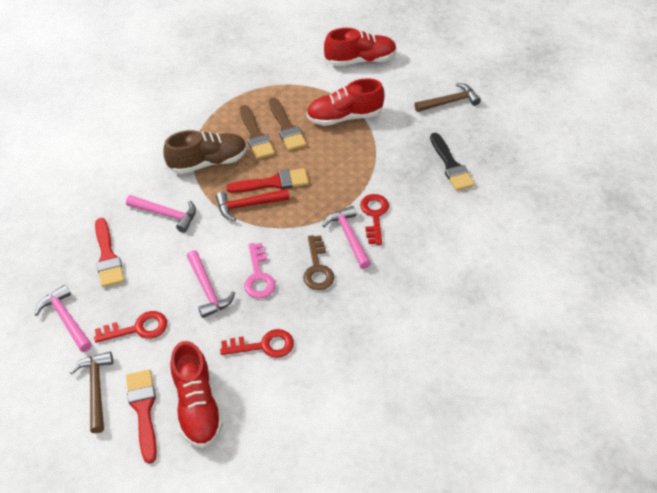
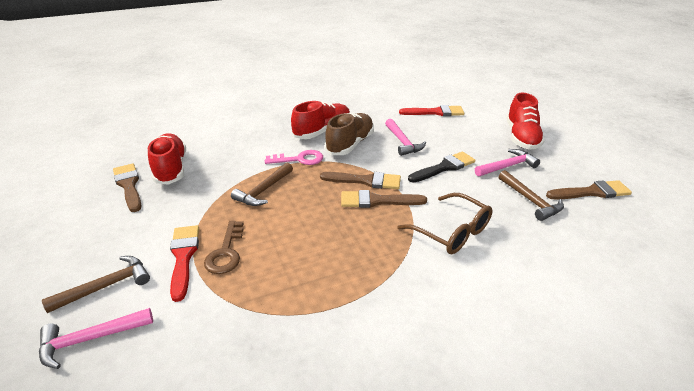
brown brush: 2 -> 4
brown glasses: 0 -> 1
brown hammer: 2 -> 3
pink hammer: 4 -> 3
red brush: 3 -> 2
red hammer: 1 -> 0
red key: 3 -> 0

